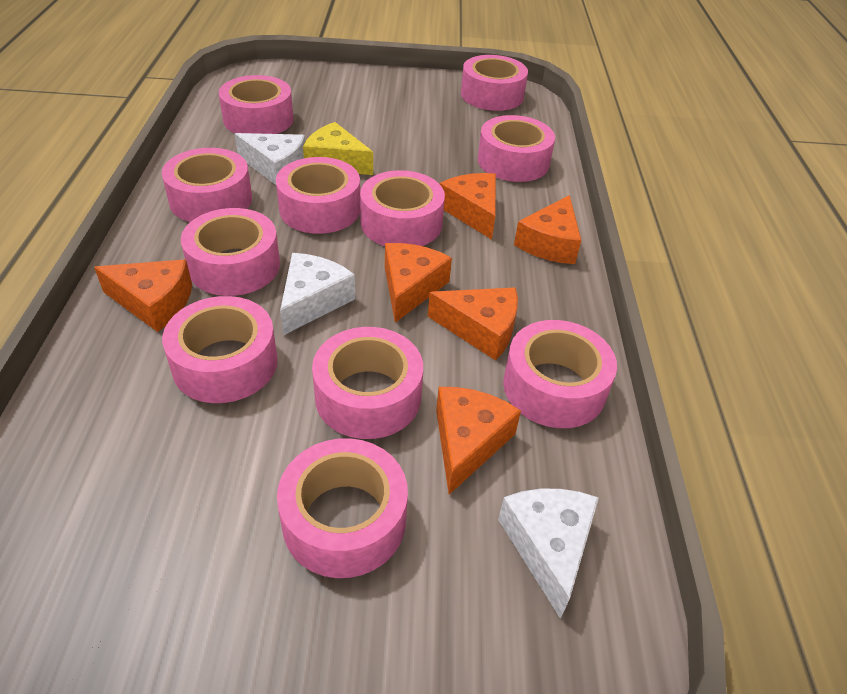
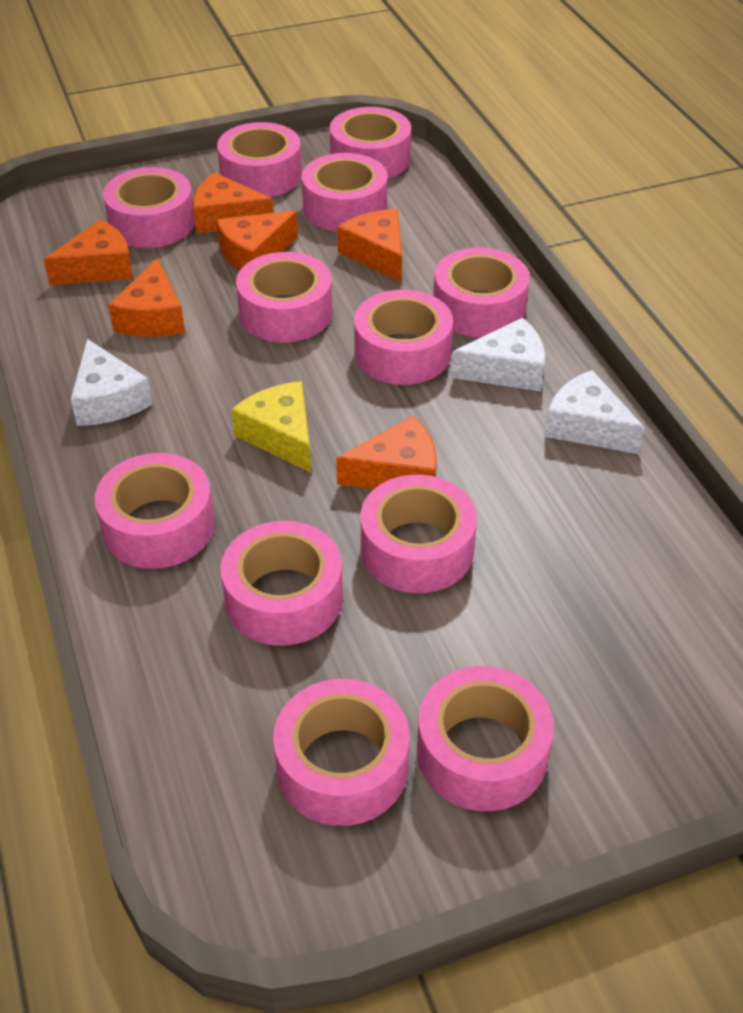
pink tape: 11 -> 12

